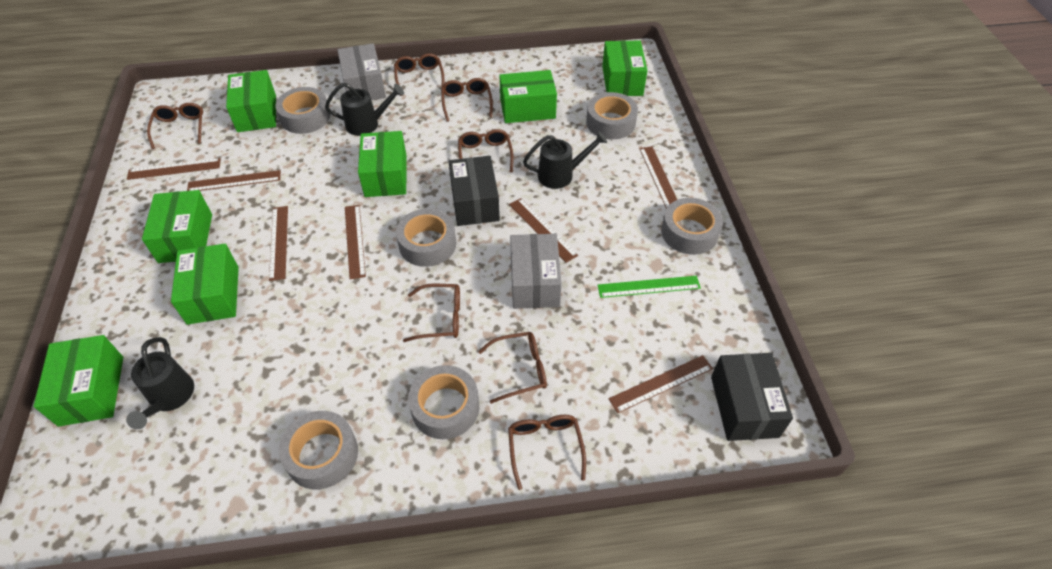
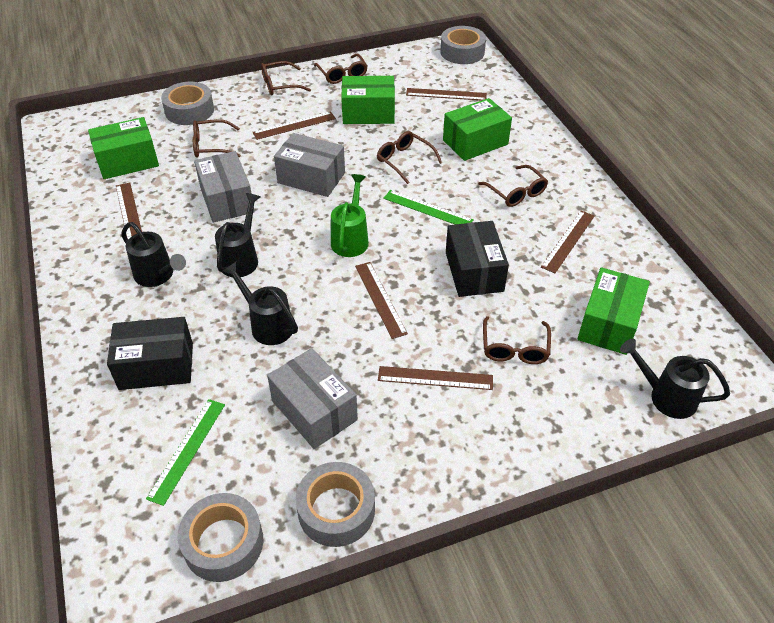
black watering can: 3 -> 4
brown glasses: 7 -> 6
brown ruler: 7 -> 6
green box: 7 -> 4
green ruler: 1 -> 2
green watering can: 0 -> 1
grey box: 2 -> 3
grey tape: 6 -> 4

